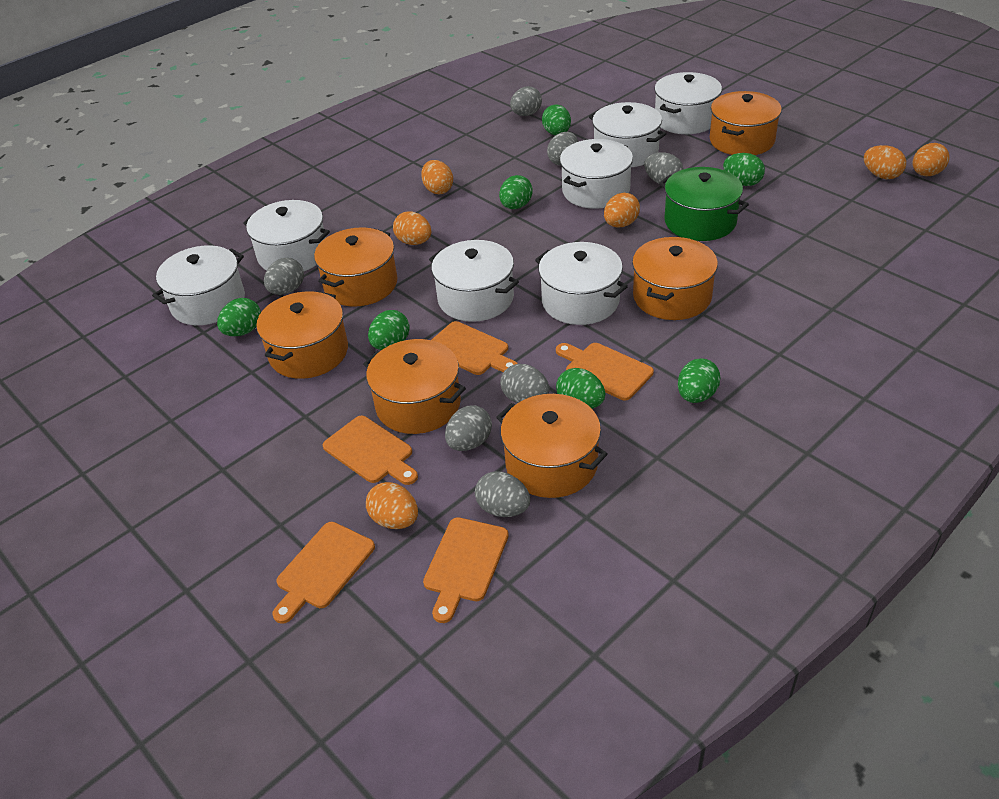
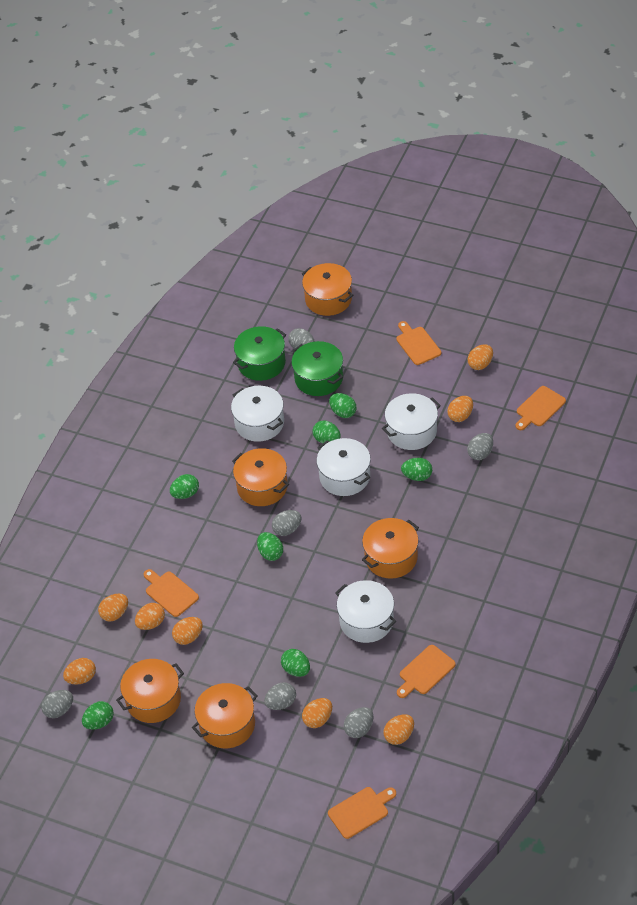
green pot: 1 -> 2
grey egg: 7 -> 6
orange egg: 6 -> 8
orange pot: 6 -> 5
white pot: 7 -> 4

